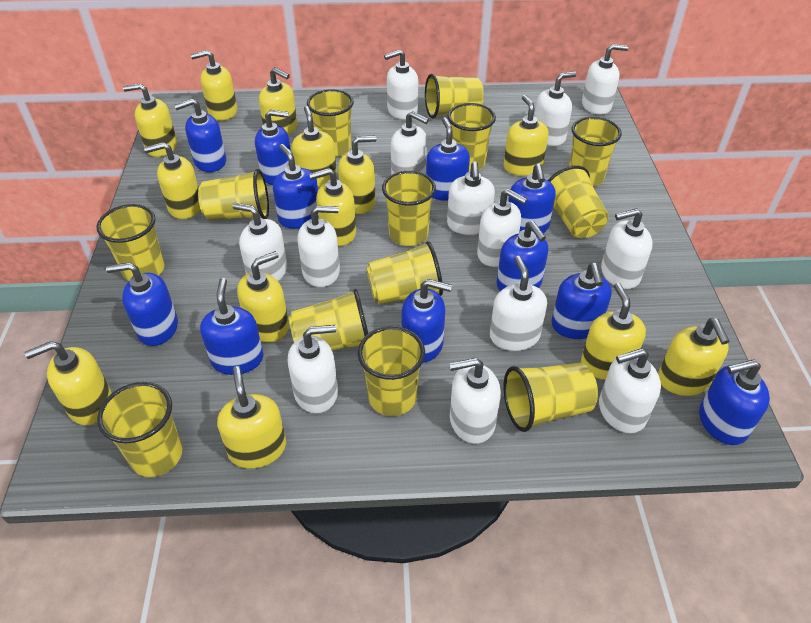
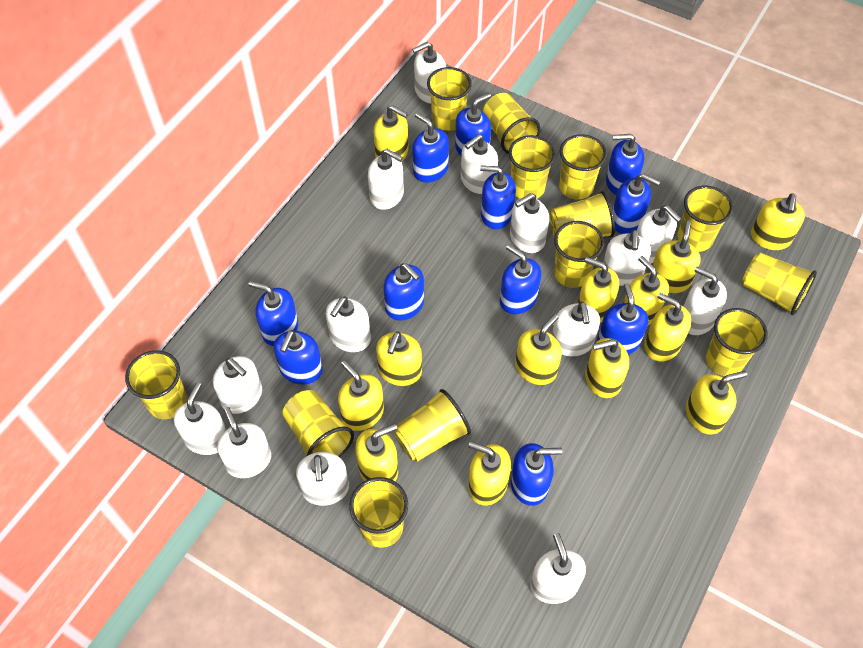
white soap dispenser: 13 -> 14

